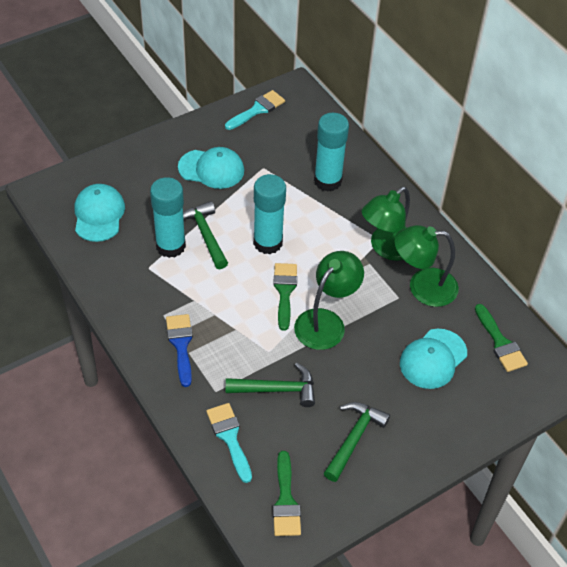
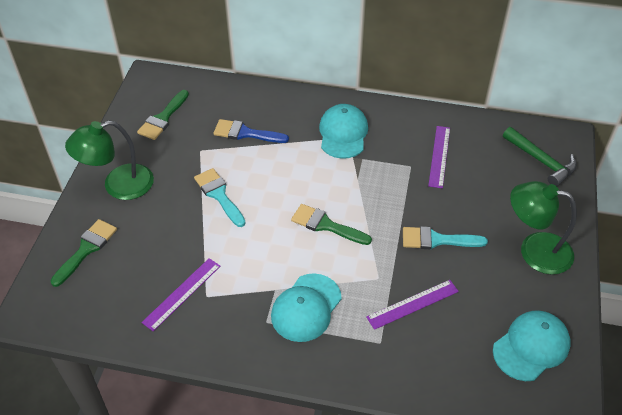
green hammer: 3 -> 1
green lamp: 3 -> 2
purple ruler: 0 -> 3
turquoise glue stick: 3 -> 0

